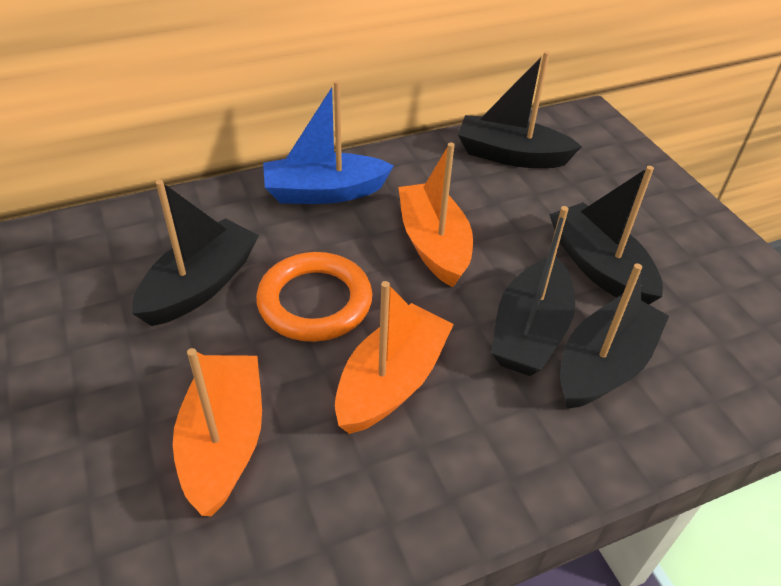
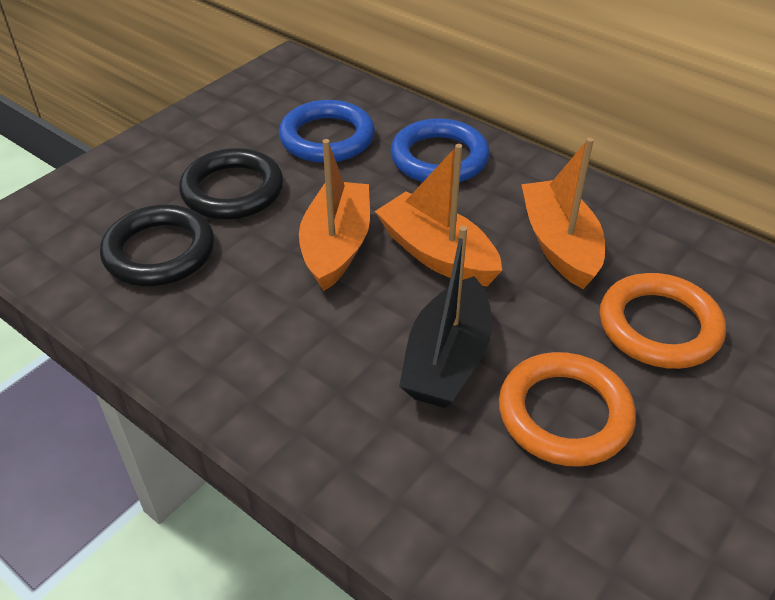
black boat: 5 -> 1
black ring: 0 -> 2
blue boat: 1 -> 0
blue ring: 0 -> 2
orange ring: 1 -> 2

